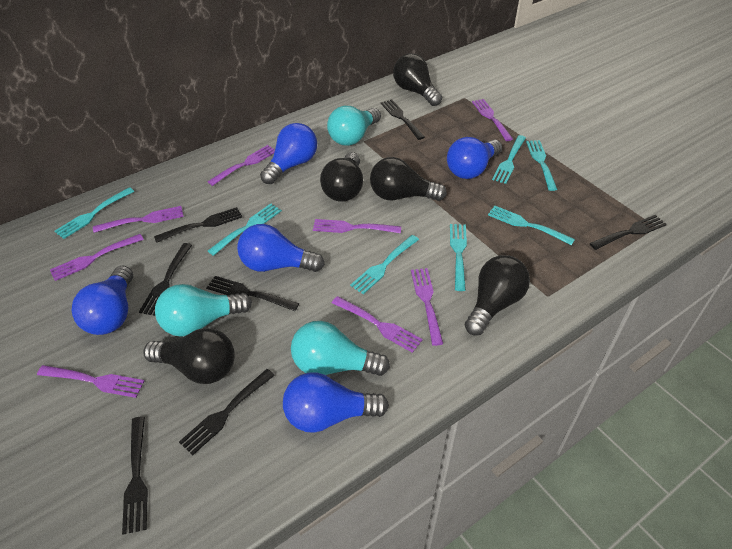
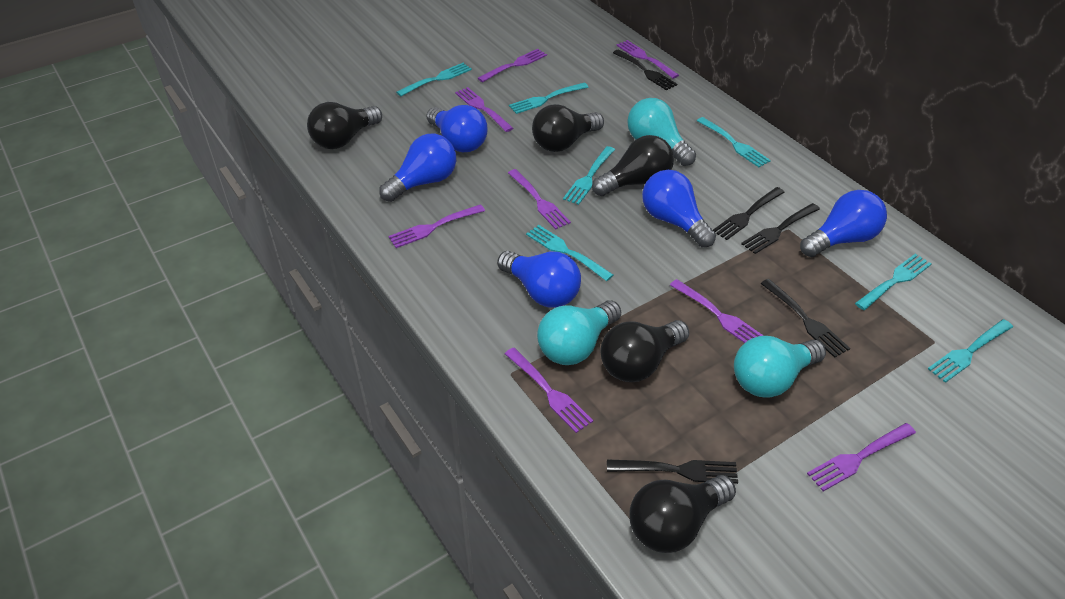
black fork: 7 -> 5

